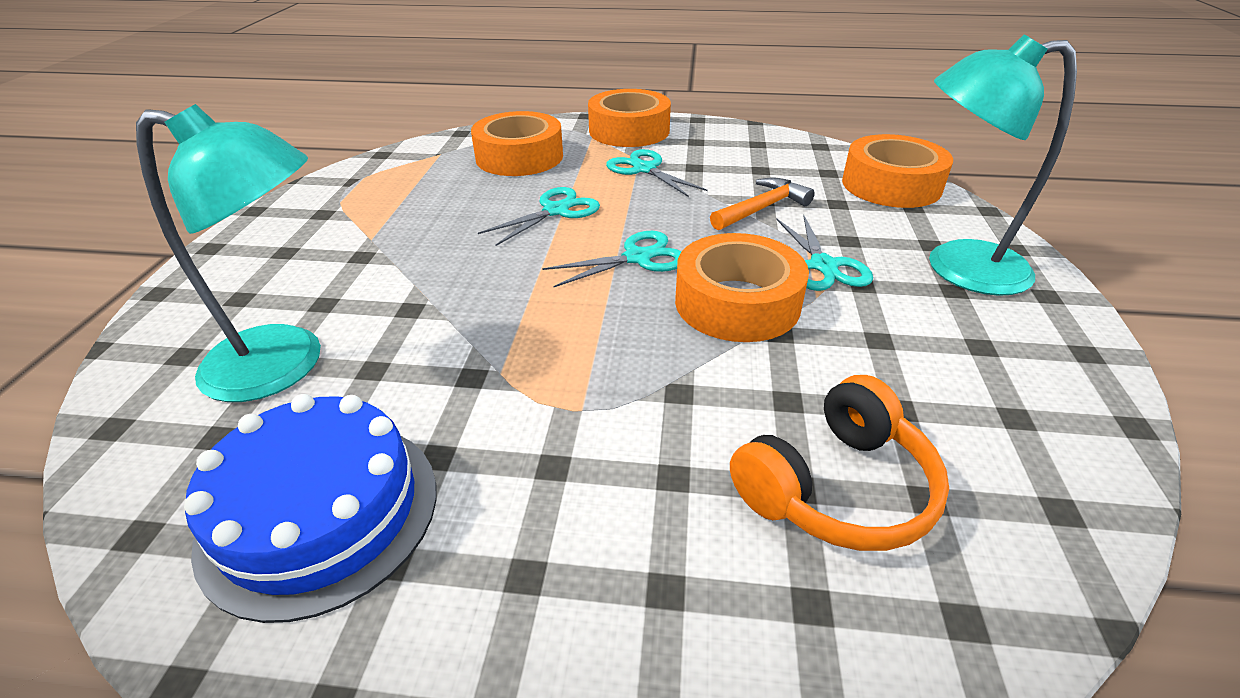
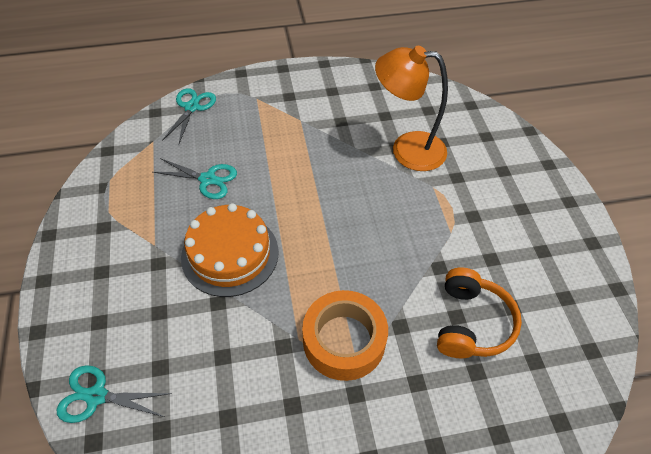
blue cake: 1 -> 0
orange cake: 0 -> 1
orange hammer: 1 -> 0
orange lamp: 0 -> 1
orange tape: 4 -> 1
turquoise lamp: 2 -> 0
turquoise scissors: 4 -> 3

